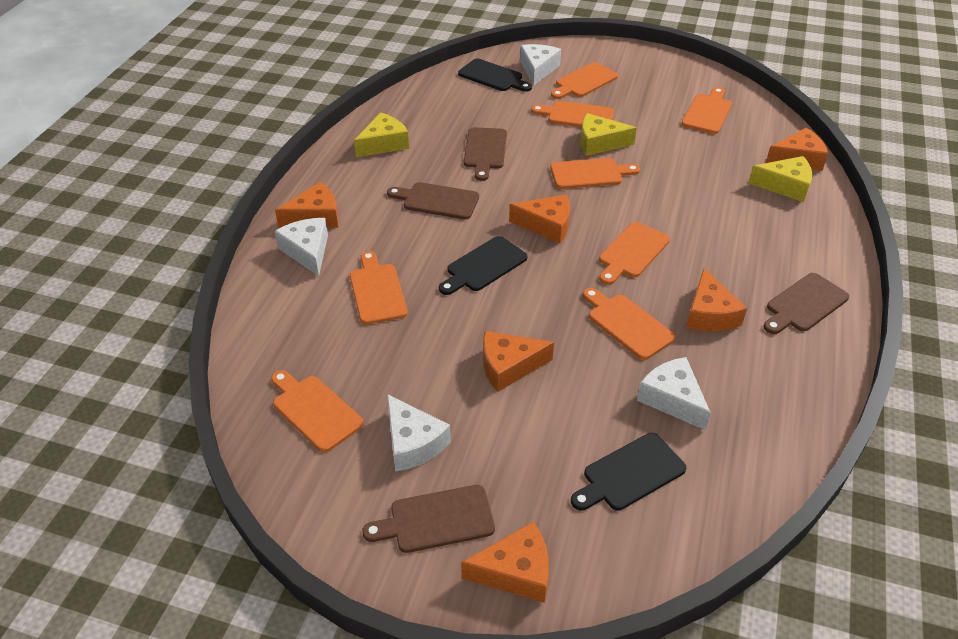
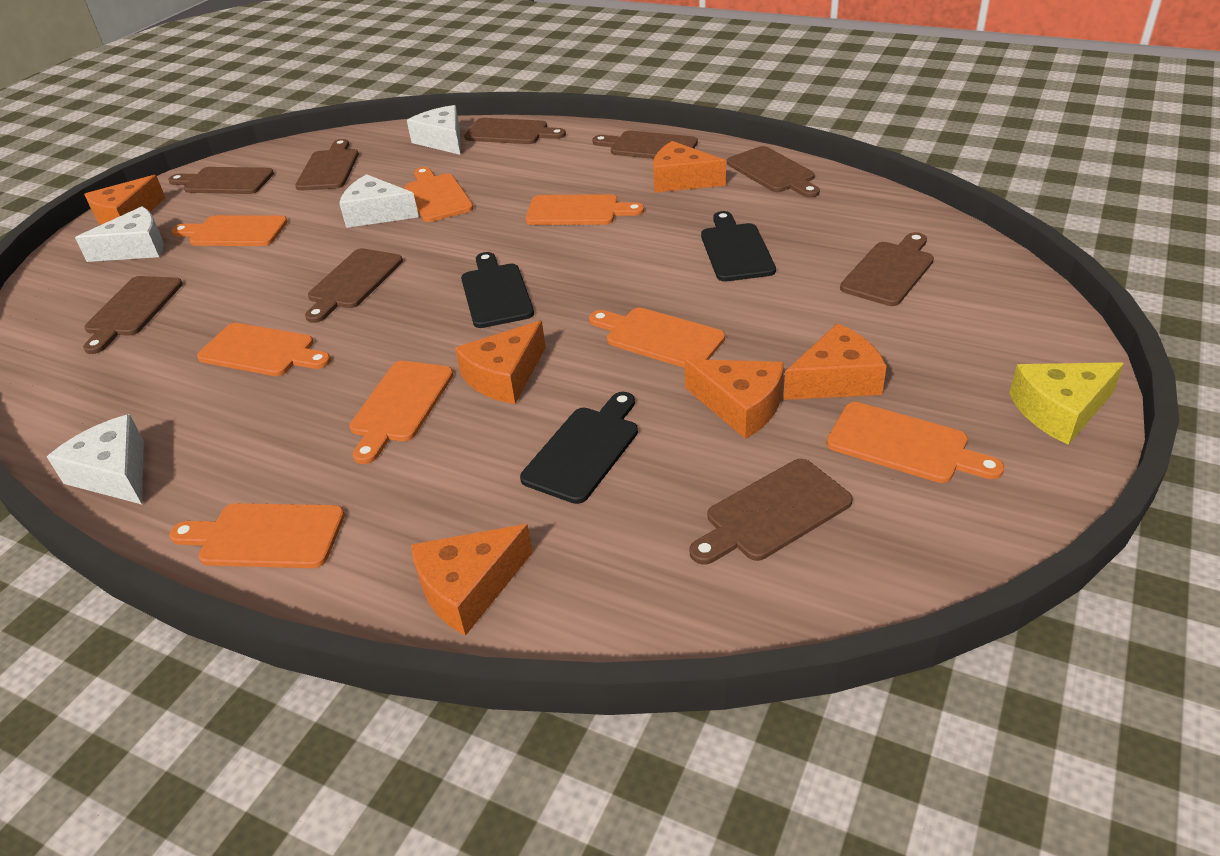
brown cutting board: 4 -> 9
yellow cheese: 3 -> 1

